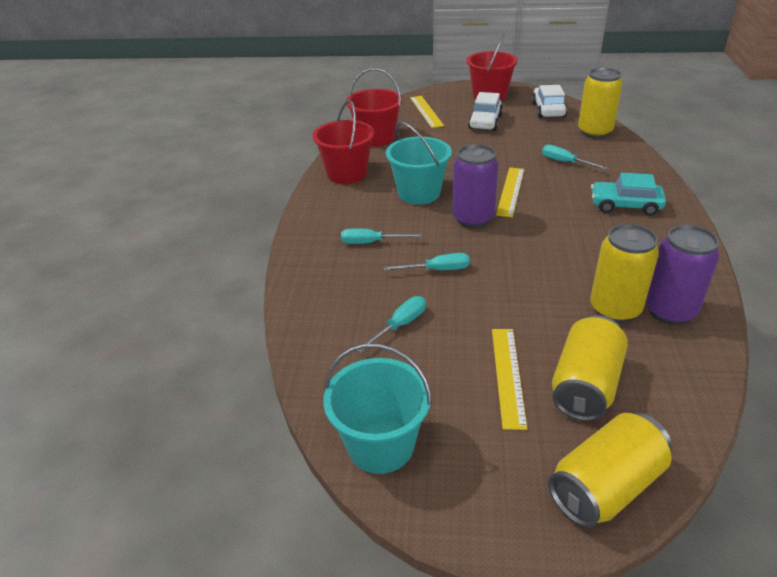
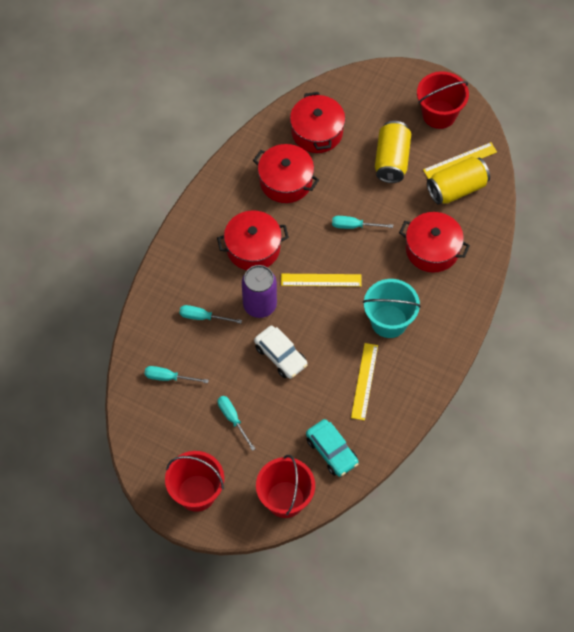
purple can: 2 -> 1
red pot: 0 -> 4
turquoise bucket: 2 -> 1
white car: 2 -> 1
yellow can: 4 -> 2

